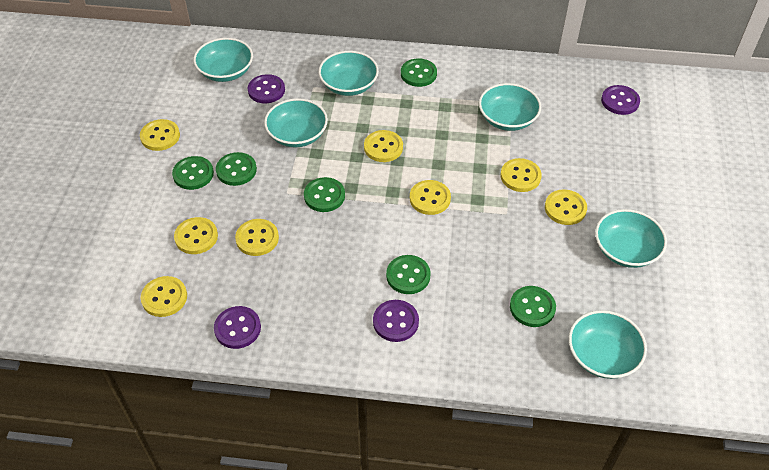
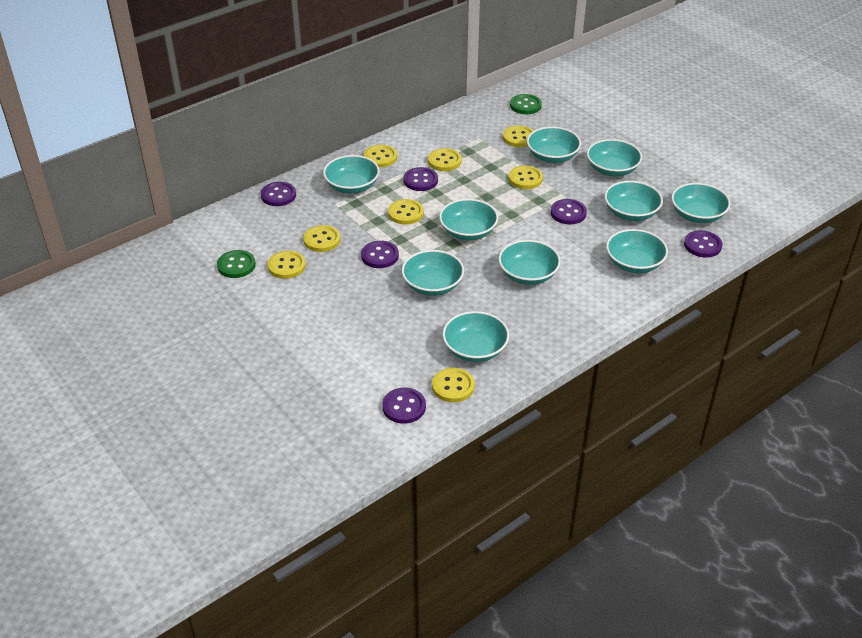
green button: 6 -> 2
purple button: 4 -> 6
turquoise bowl: 6 -> 10

